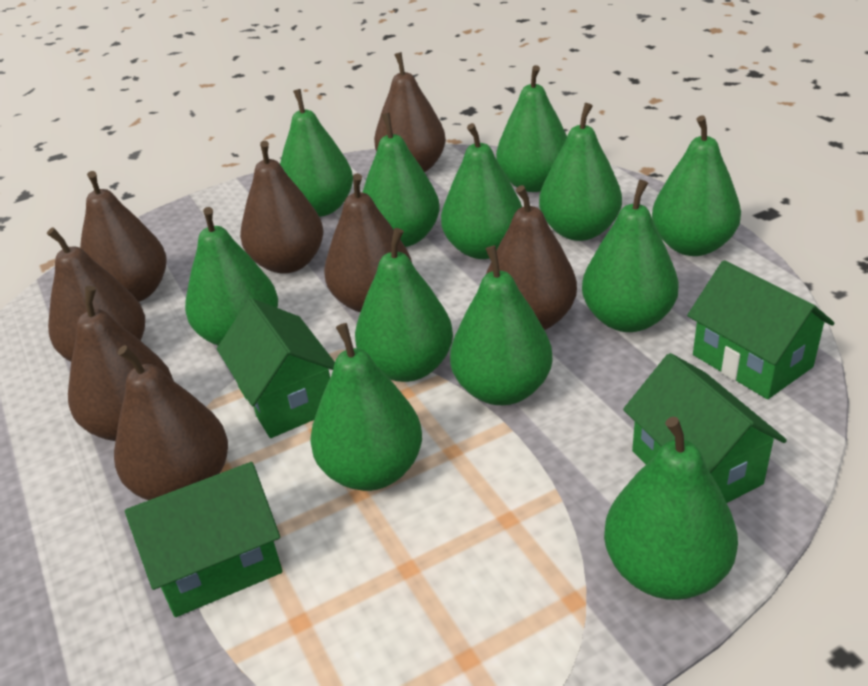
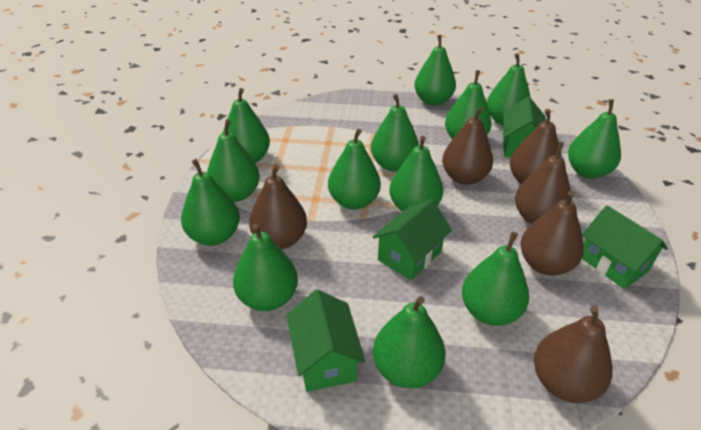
brown pear: 8 -> 6
green pear: 12 -> 13

